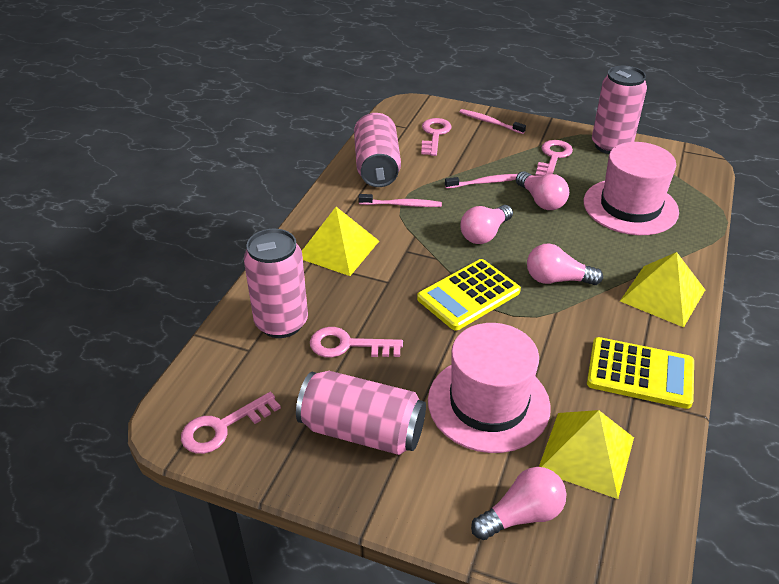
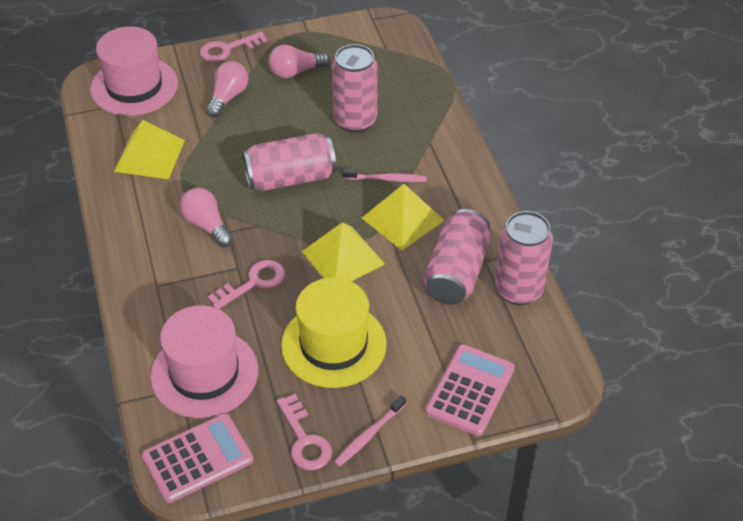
pink calculator: 0 -> 2
pink key: 4 -> 3
pink light bulb: 4 -> 3
pink toothbrush: 3 -> 2
yellow calculator: 2 -> 0
yellow hat: 0 -> 1

